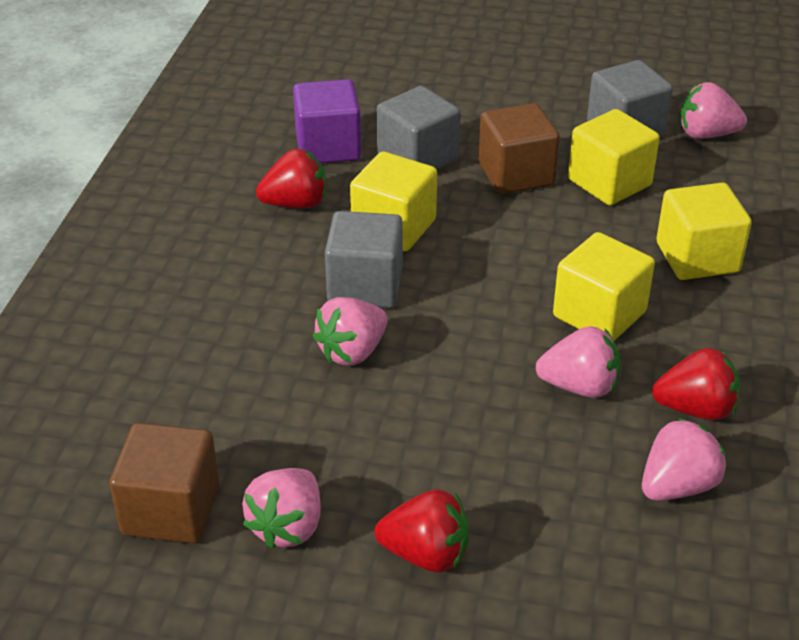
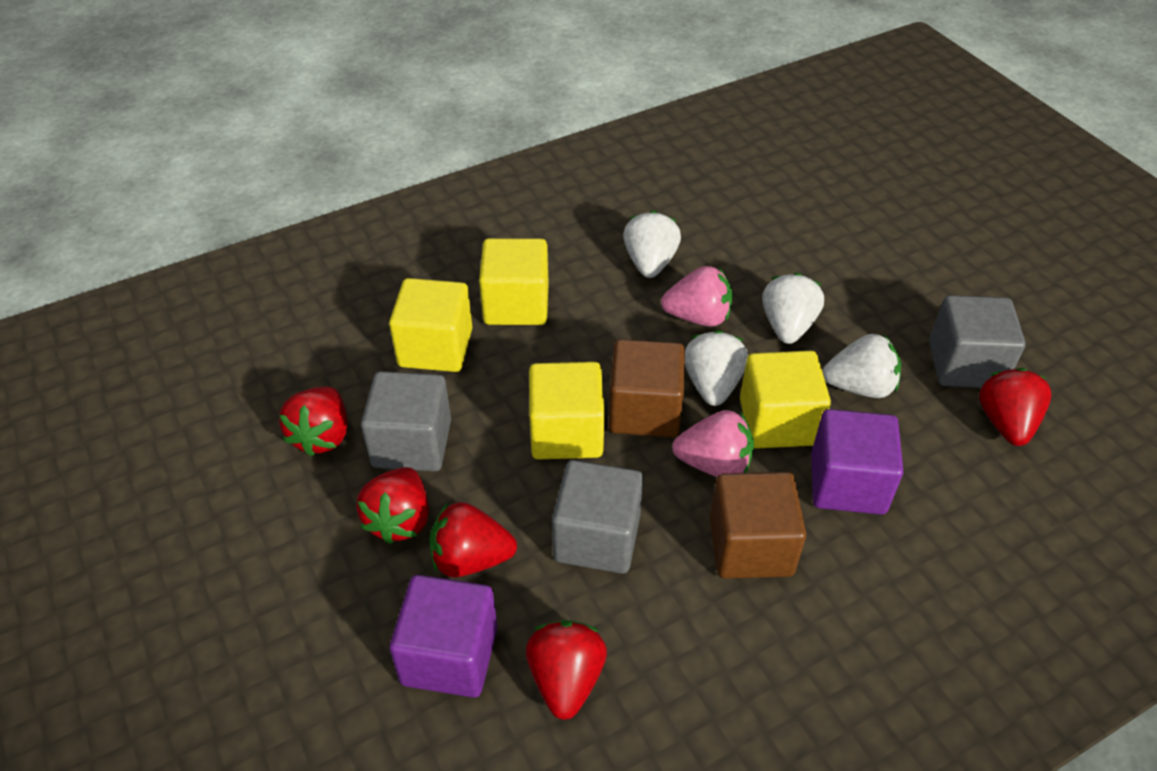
pink strawberry: 5 -> 2
purple cube: 1 -> 2
red strawberry: 3 -> 5
white strawberry: 0 -> 4

